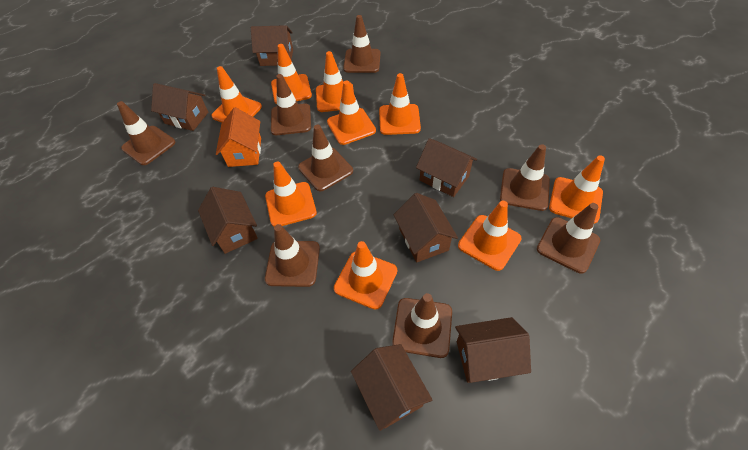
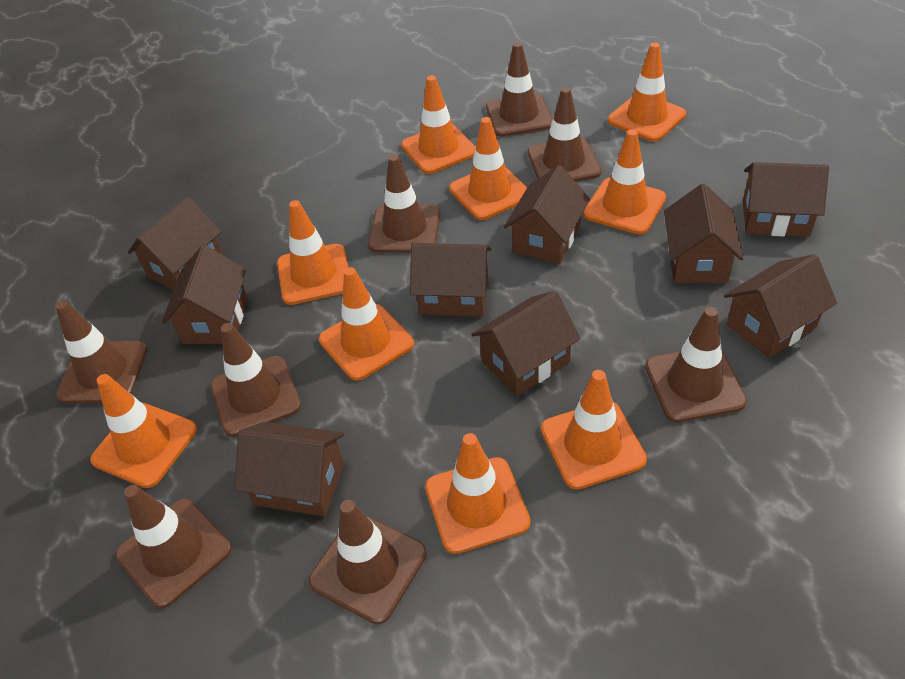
brown house: 7 -> 9
orange house: 1 -> 0

